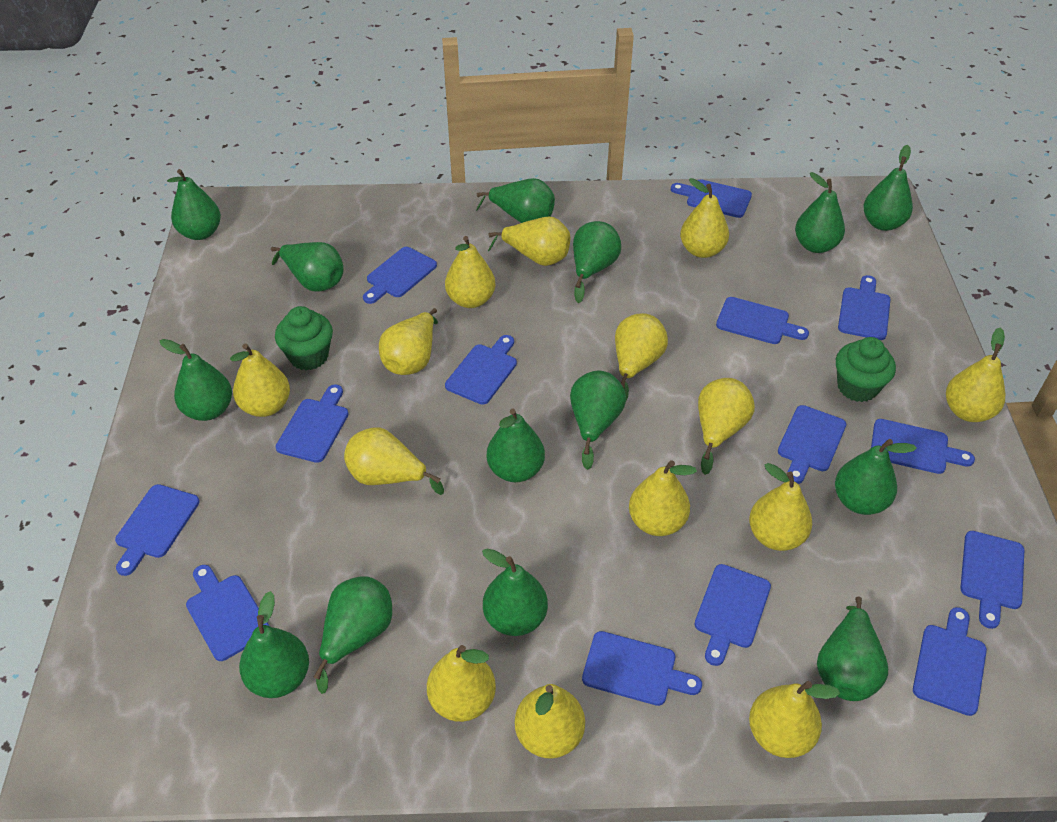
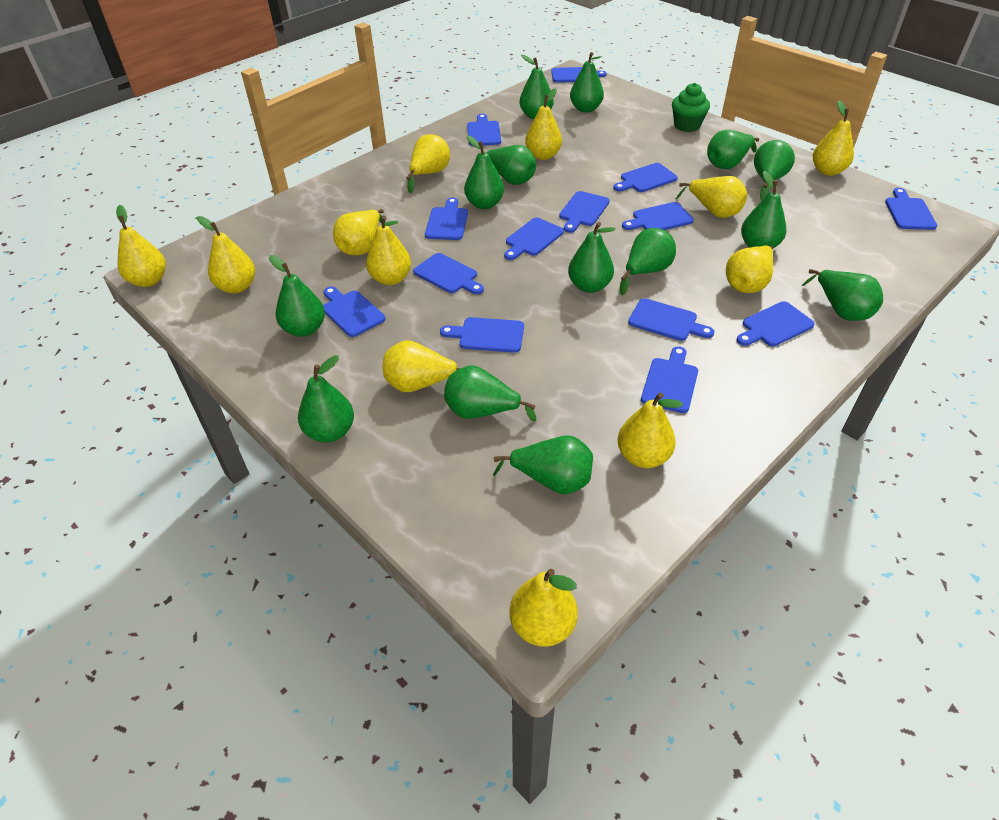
green cupcake: 2 -> 1
yellow pear: 14 -> 12

